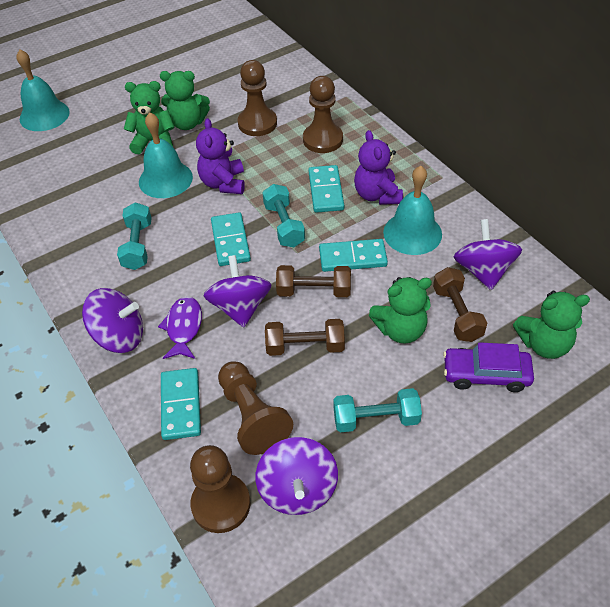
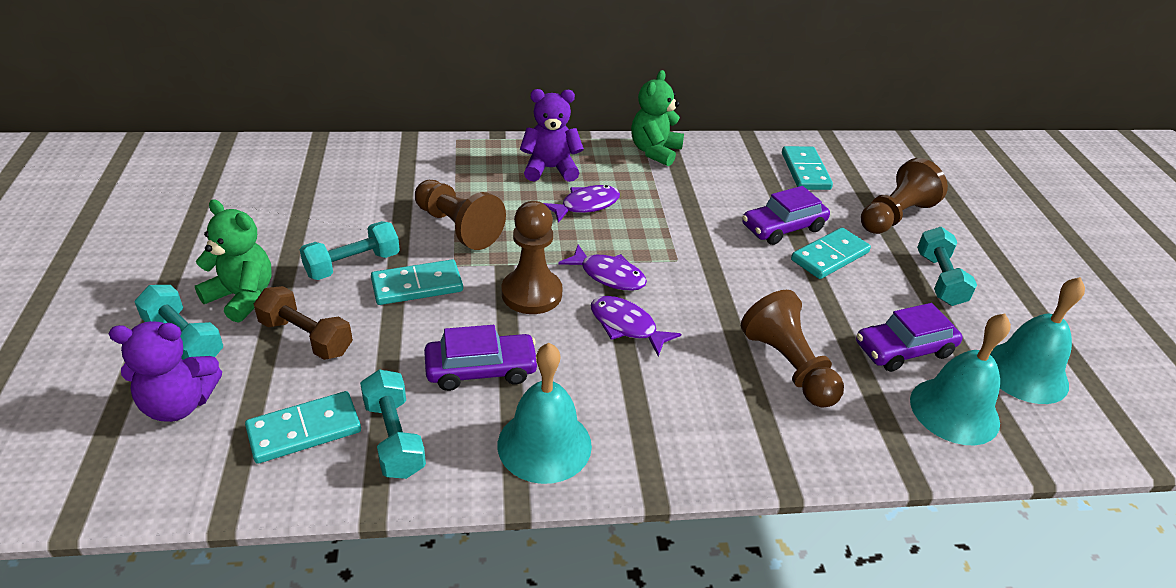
brown dumbbell: 3 -> 1
green teddy bear: 4 -> 2
purple car: 1 -> 3
purple fish: 1 -> 3
purple spinning top: 4 -> 0
turquoise dumbbell: 3 -> 4

